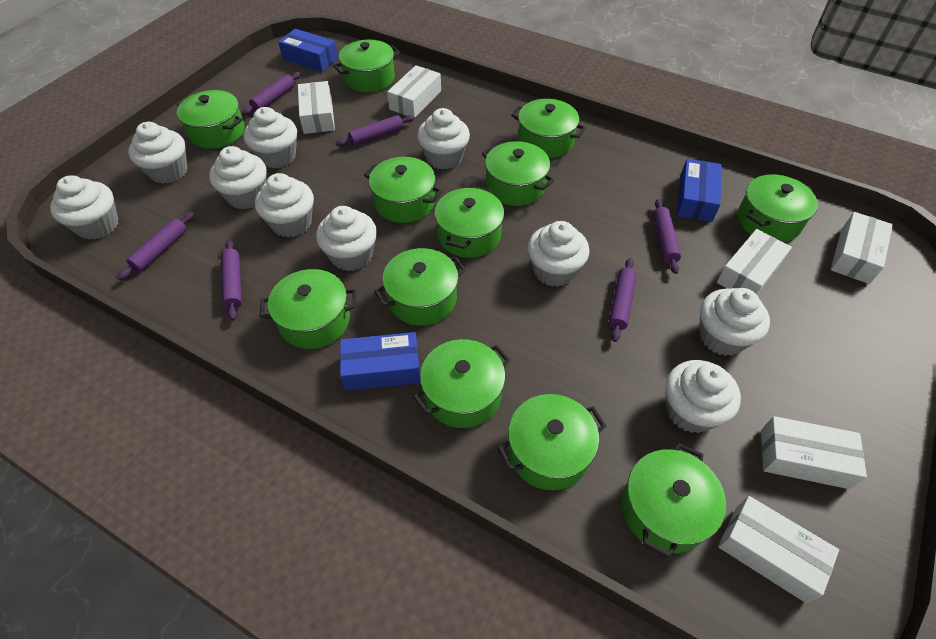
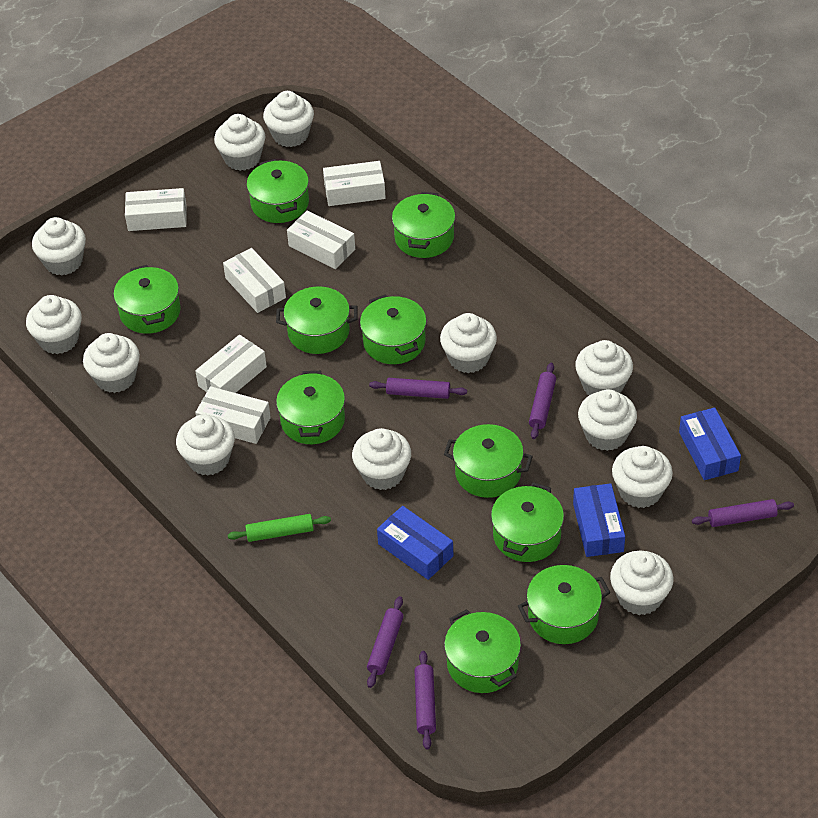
green pot: 12 -> 10
green rolling pin: 0 -> 1
purple rolling pin: 6 -> 5
white cupcake: 10 -> 12

